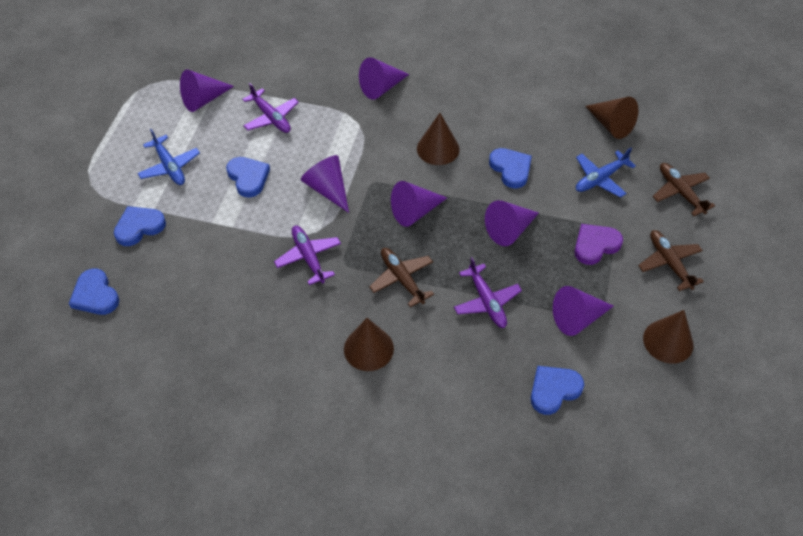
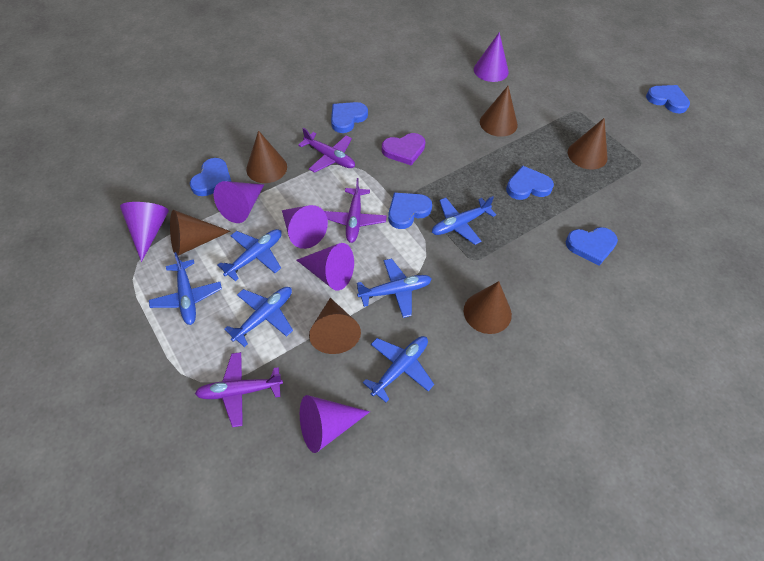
blue heart: 5 -> 6
blue plane: 2 -> 6
brown cone: 4 -> 6
brown plane: 3 -> 0

